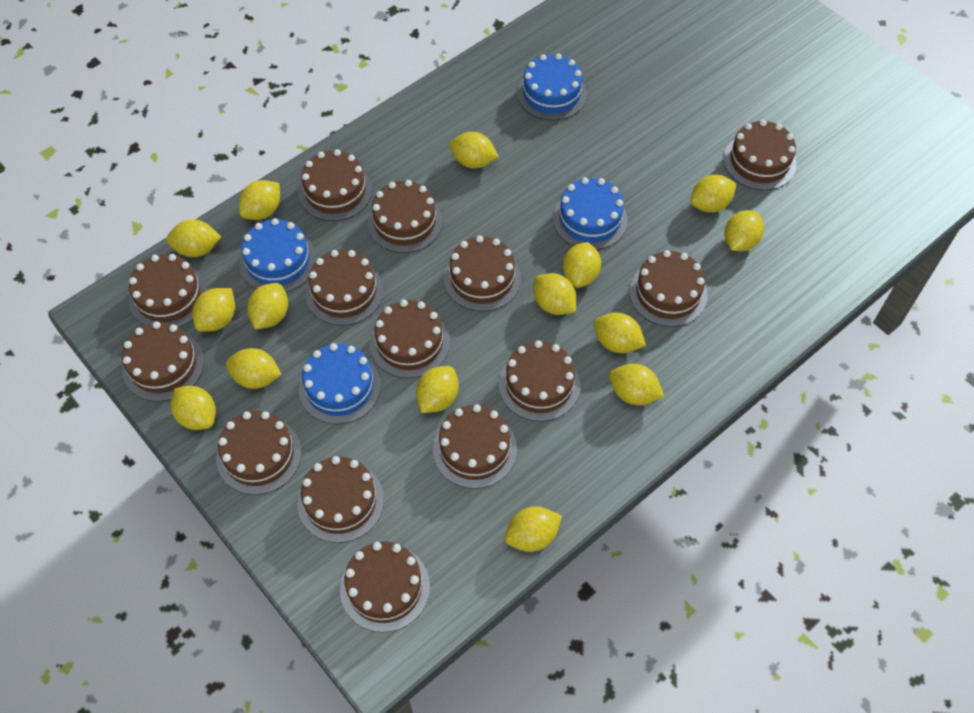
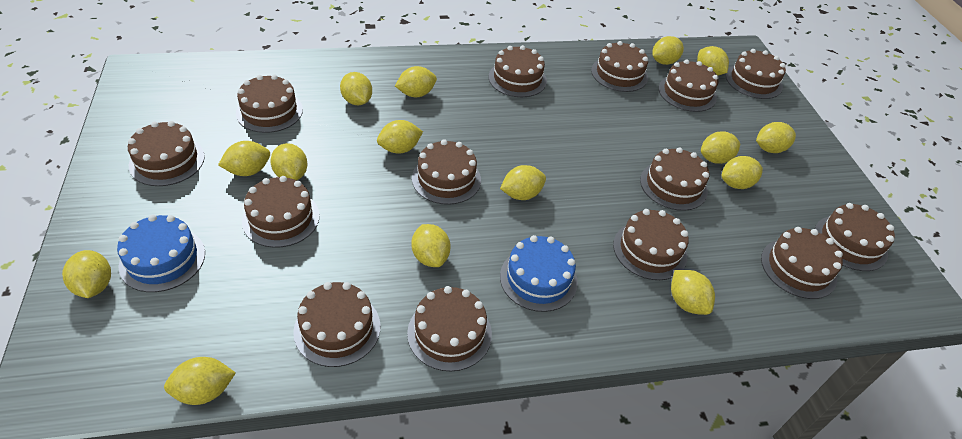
blue cake: 4 -> 2

